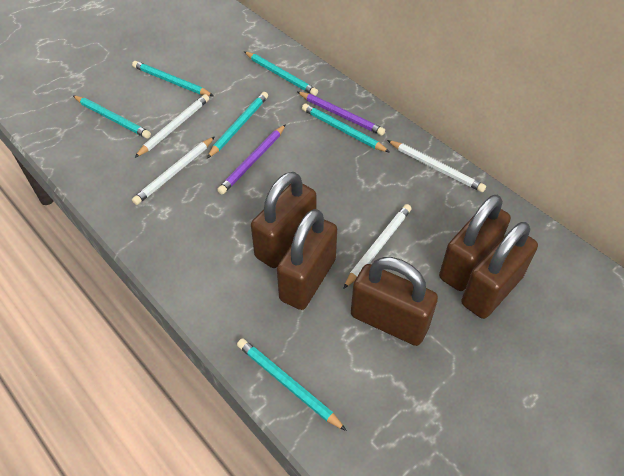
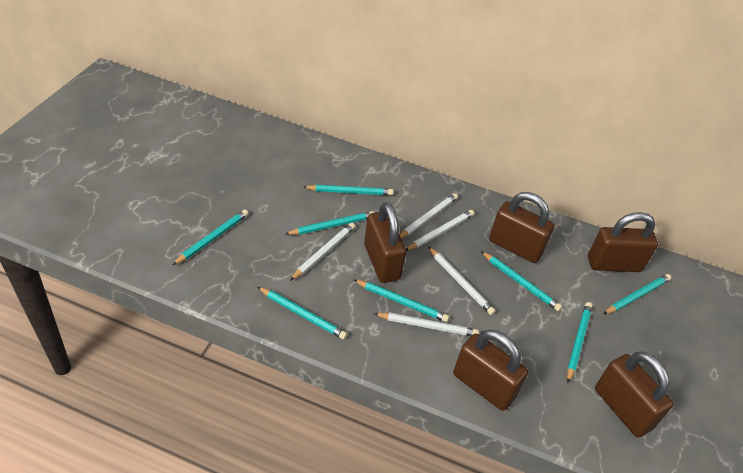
purple pencil: 2 -> 0
turquoise pencil: 6 -> 8
white pencil: 4 -> 5

